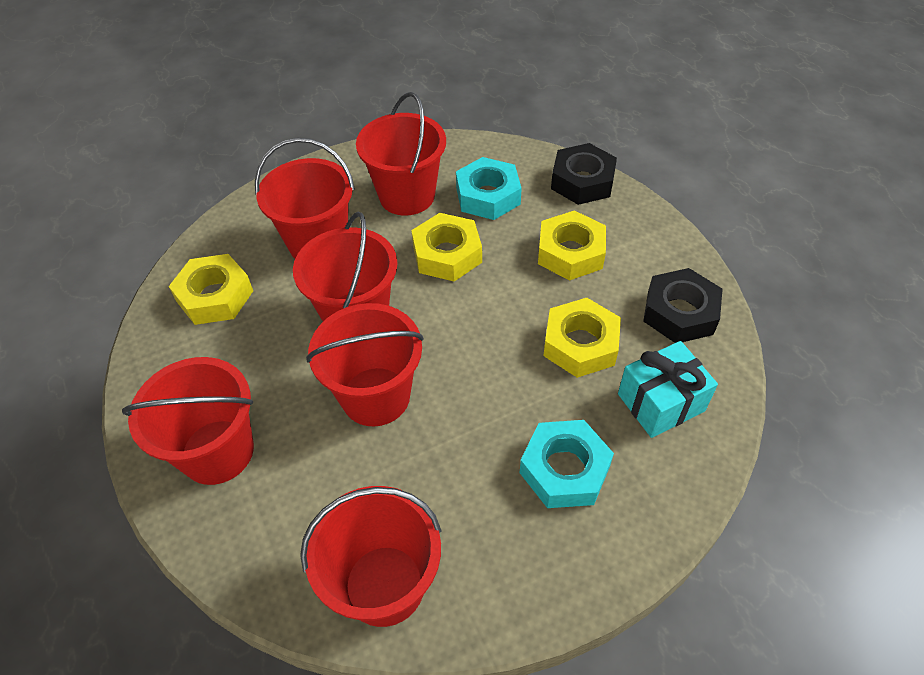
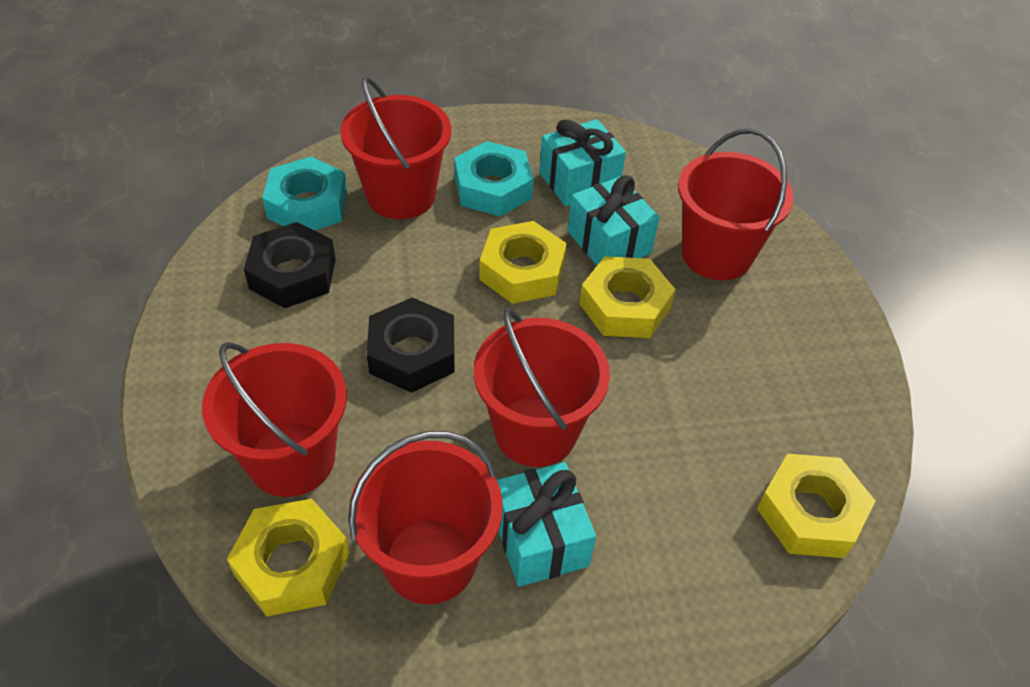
red bucket: 6 -> 5
turquoise gift: 1 -> 3

